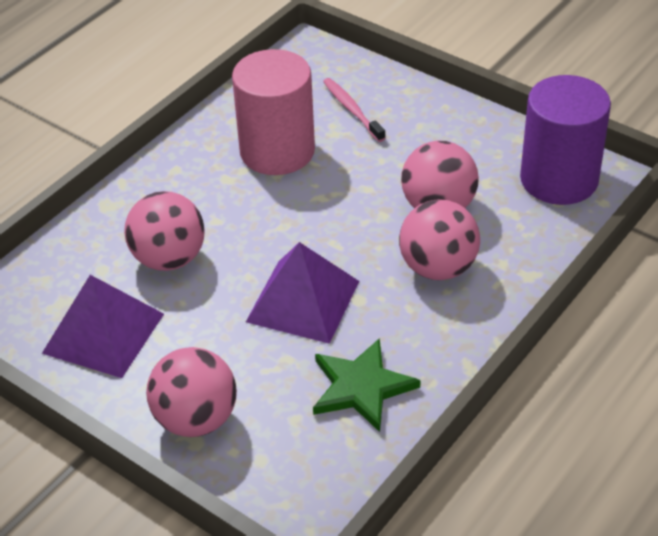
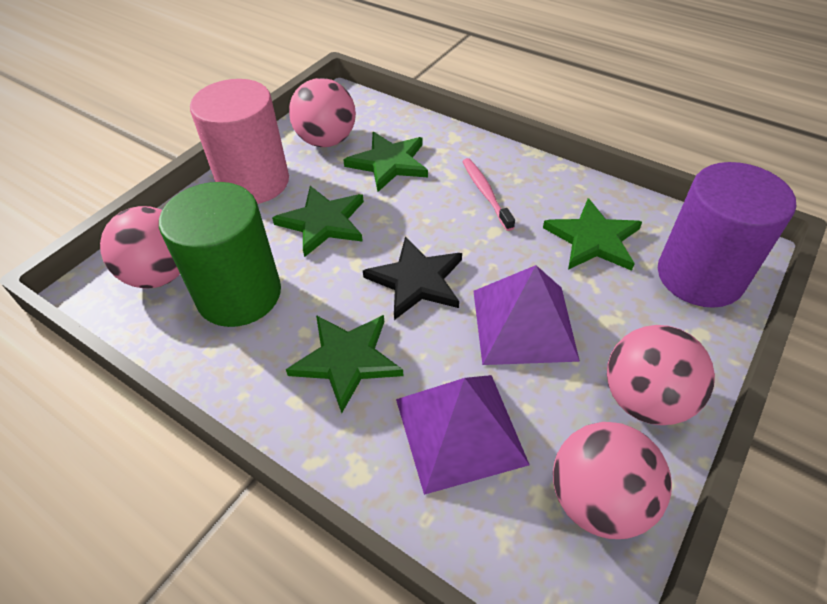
black star: 0 -> 1
green cylinder: 0 -> 1
green star: 1 -> 4

